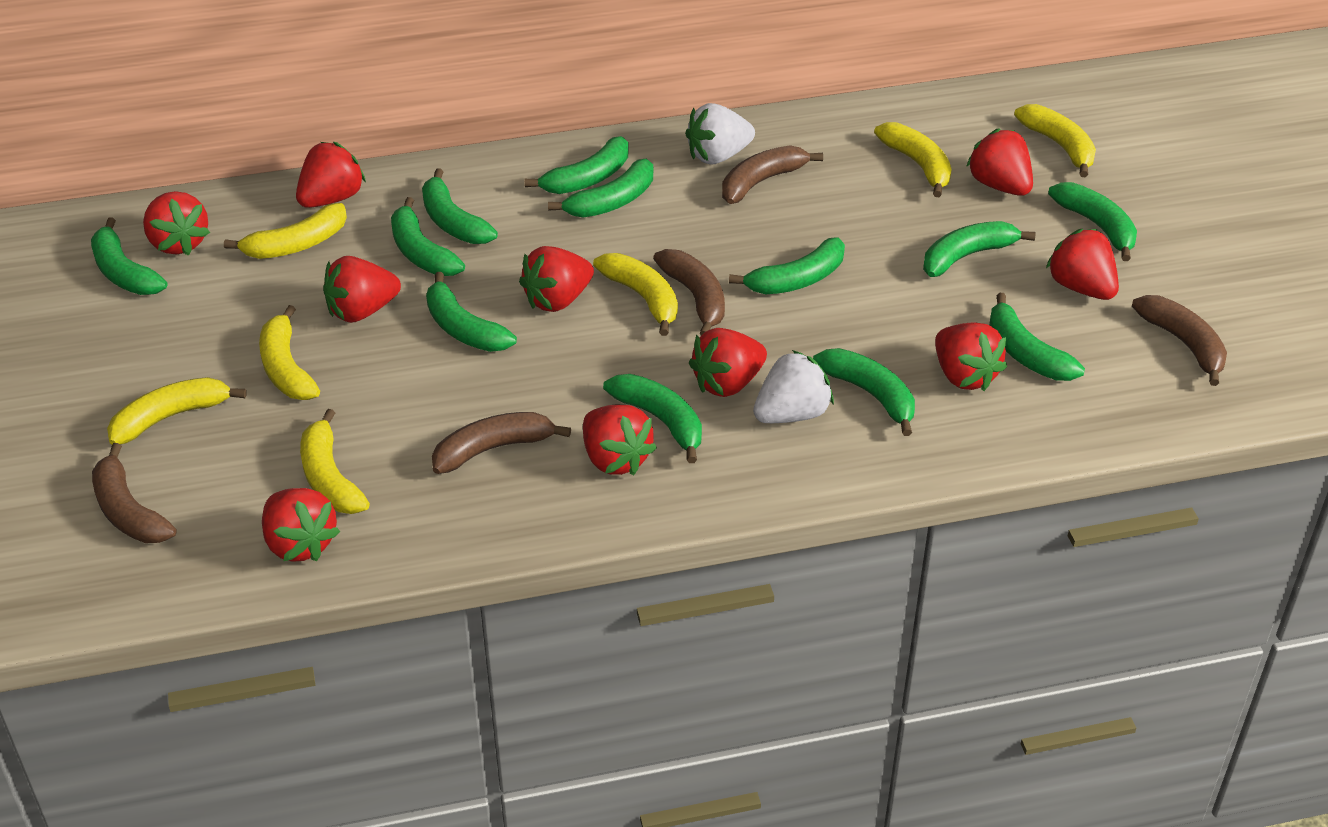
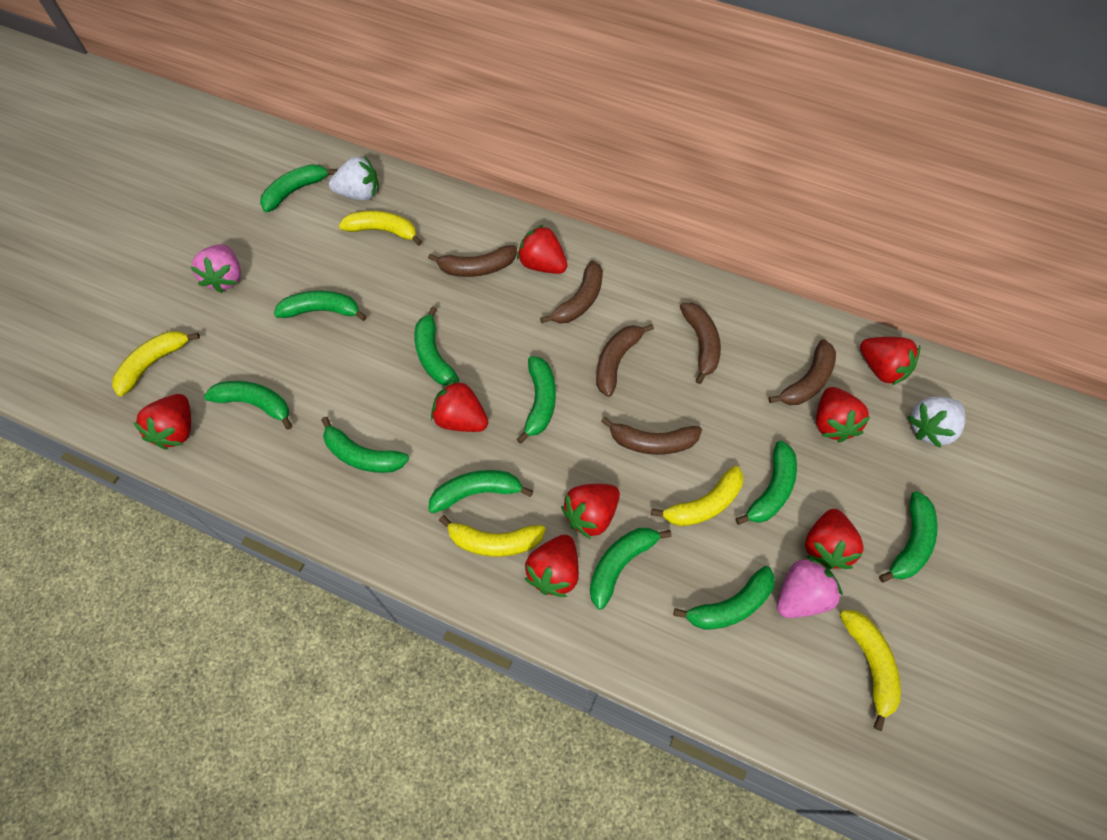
brown banana: 5 -> 6
green banana: 12 -> 11
pink strawberry: 0 -> 2
red strawberry: 10 -> 8
yellow banana: 7 -> 5

